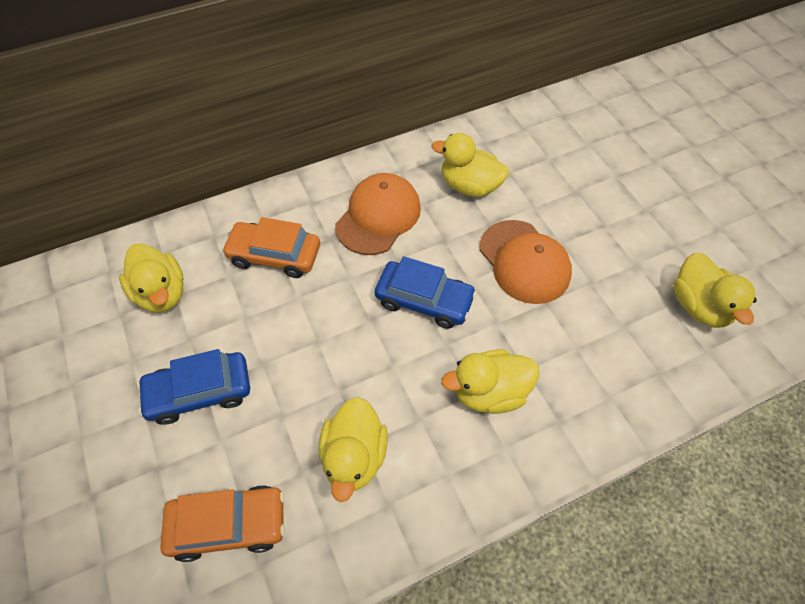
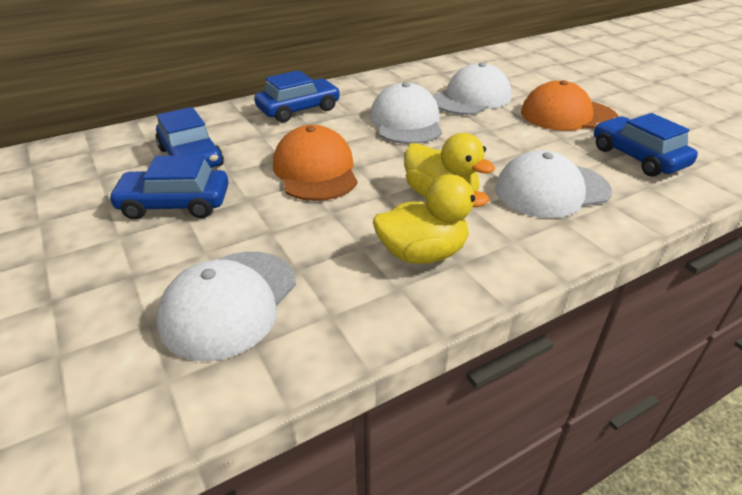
blue car: 2 -> 4
orange car: 2 -> 0
white cap: 0 -> 4
yellow duck: 5 -> 2

